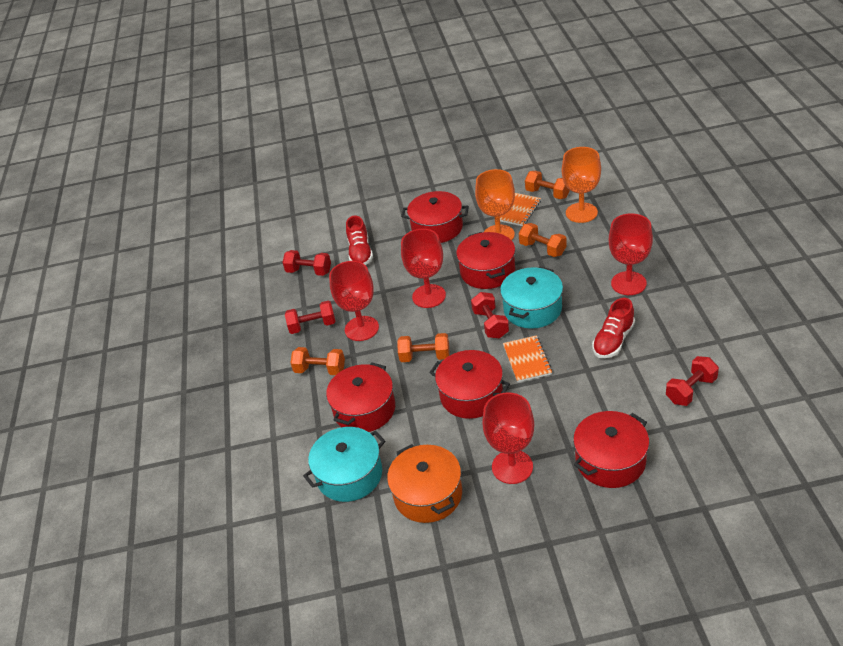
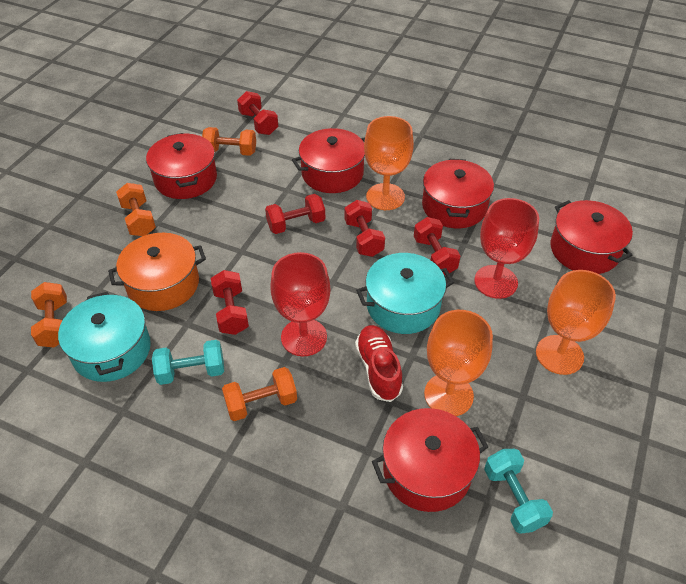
orange goblet: 2 -> 3
orange notebook: 2 -> 0
red dumbbell: 4 -> 5
red goblet: 4 -> 2
red shoe: 2 -> 1
turquoise dumbbell: 0 -> 2

